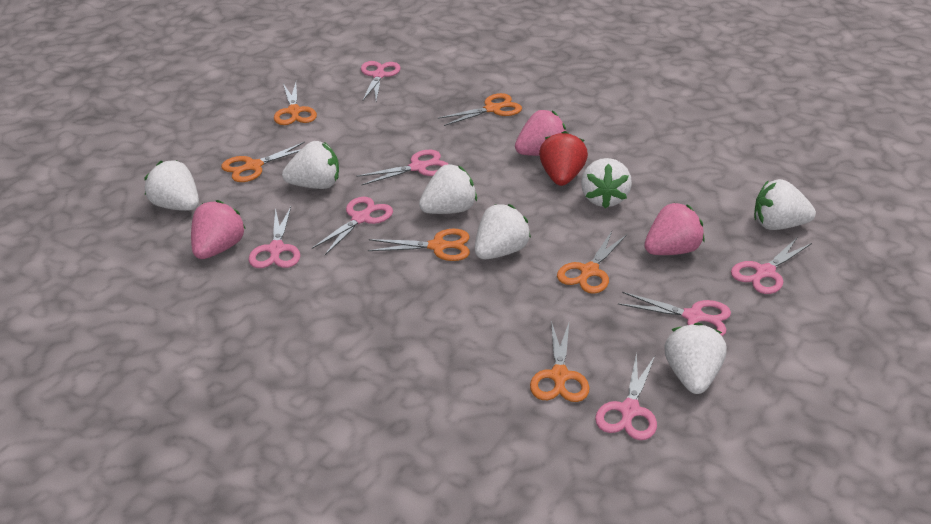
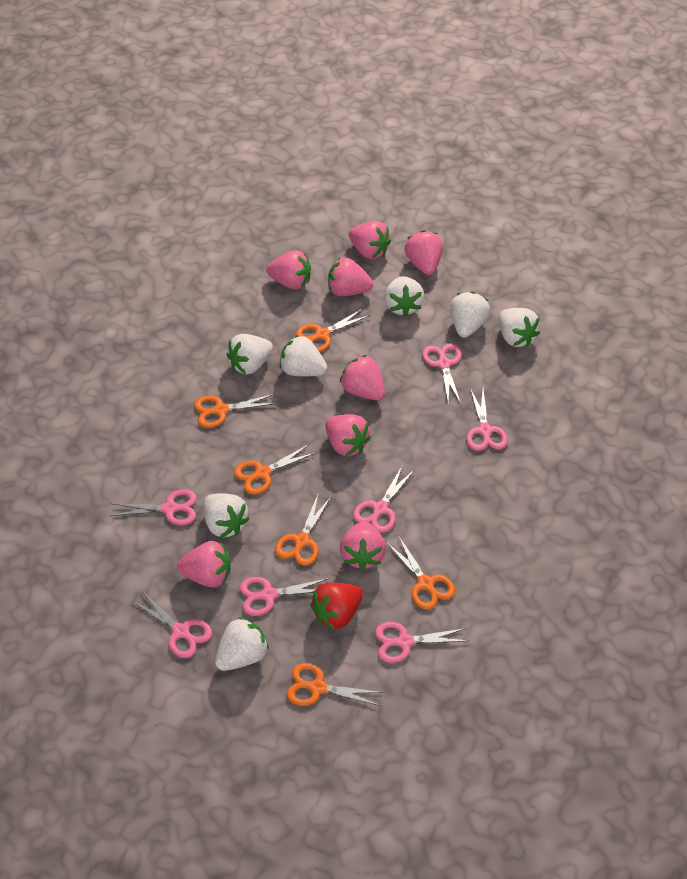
pink strawberry: 3 -> 8

